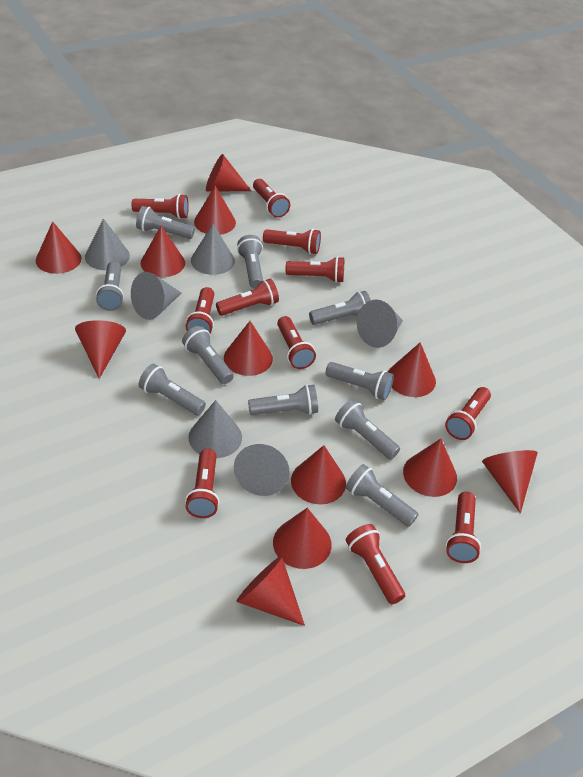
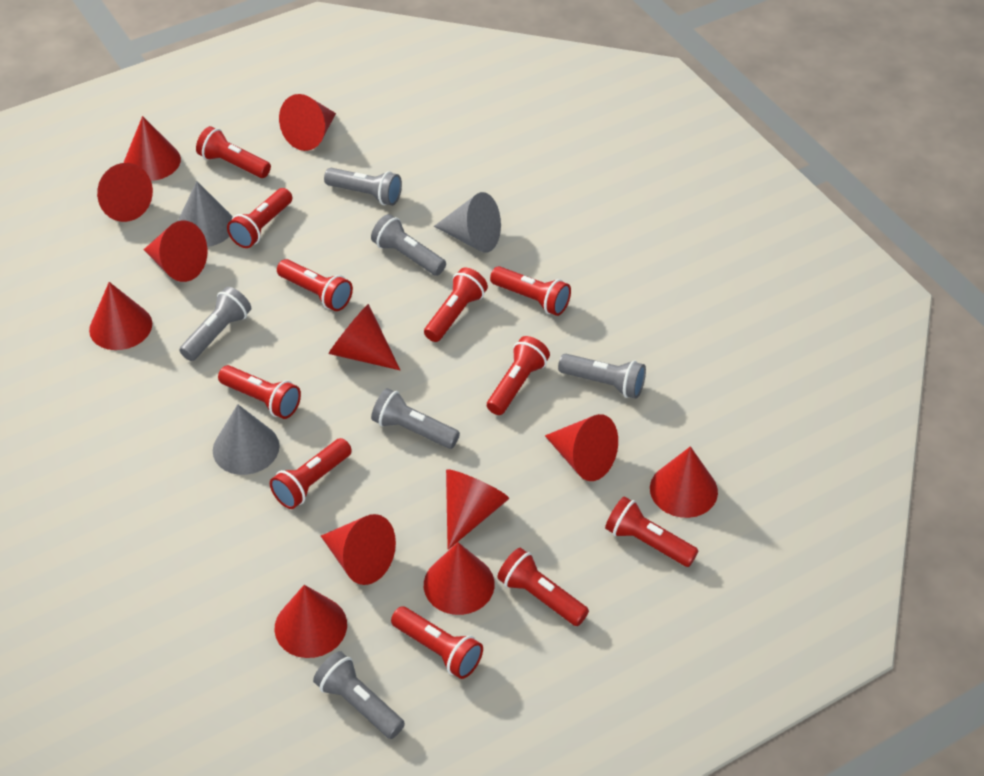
grey cone: 6 -> 3
grey flashlight: 10 -> 6

